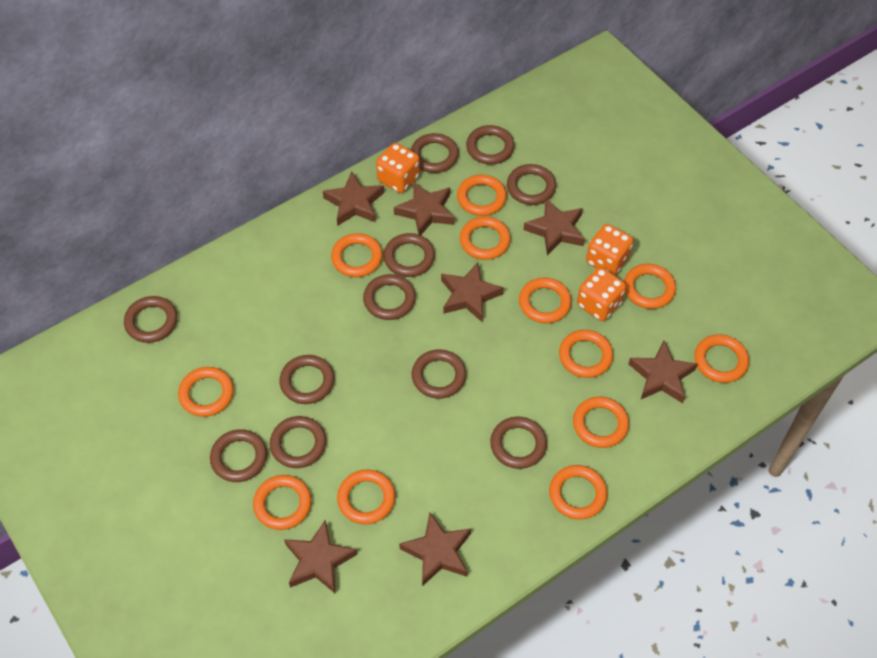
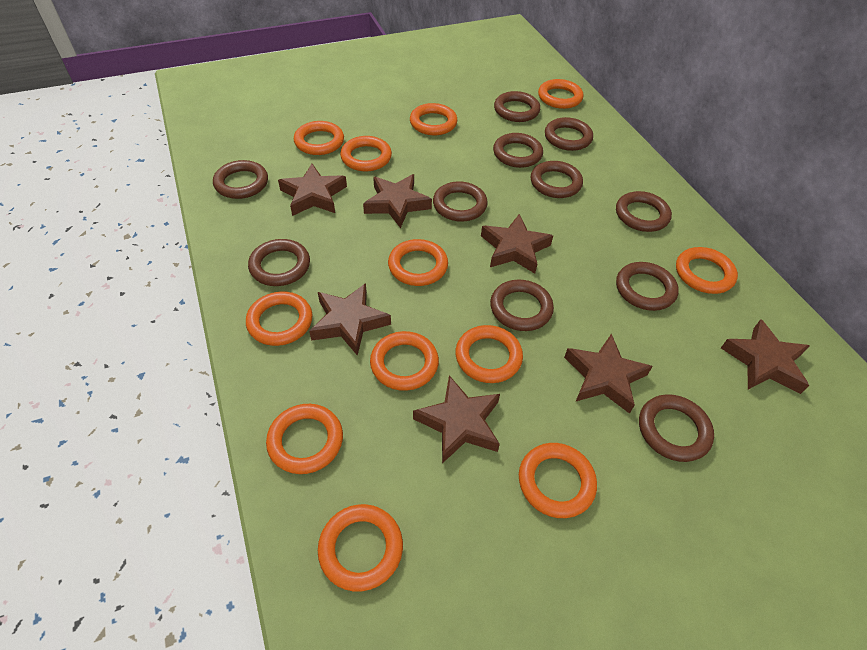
orange dice: 3 -> 0

